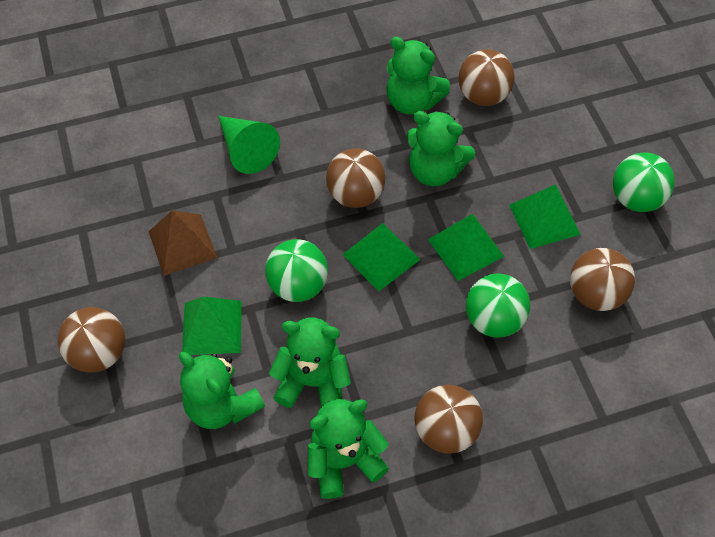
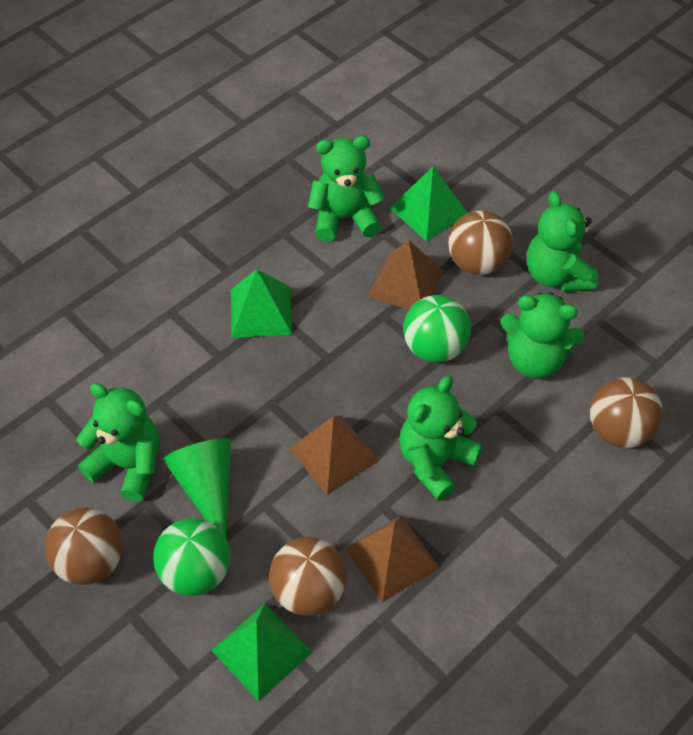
brown ball: 5 -> 4
brown pyramid: 1 -> 3
green ball: 3 -> 2
green pyramid: 4 -> 3

